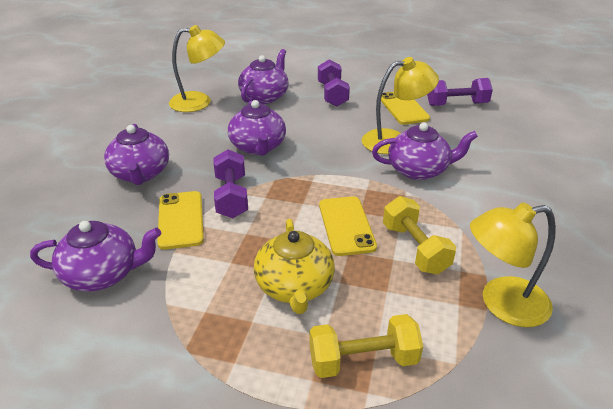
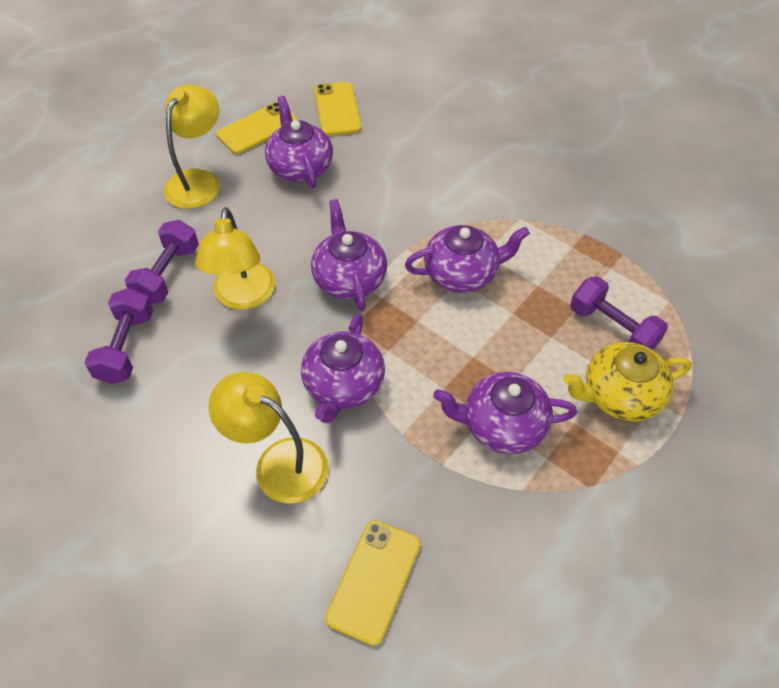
yellow dumbbell: 2 -> 0

